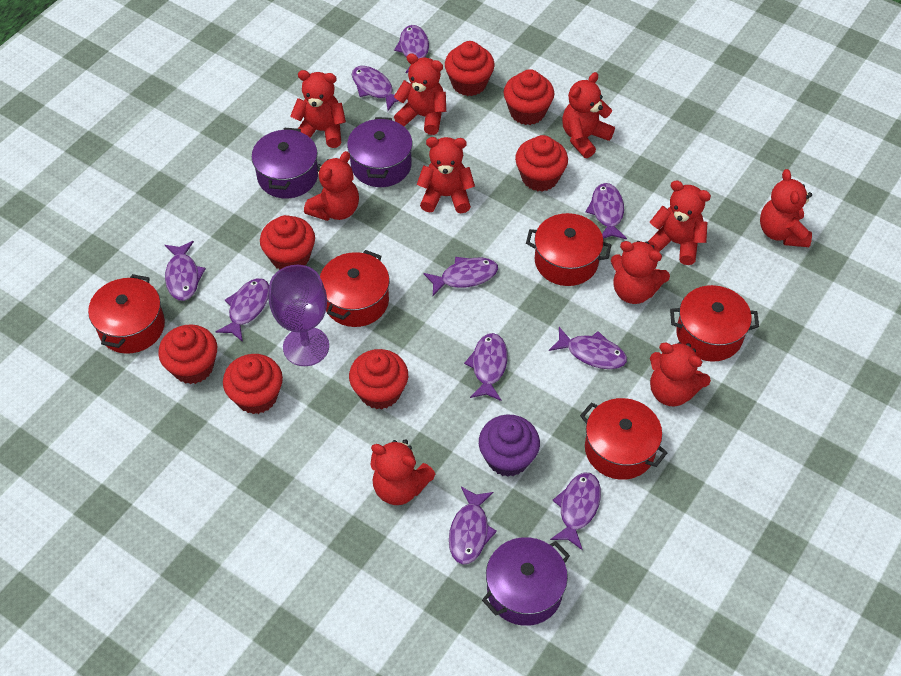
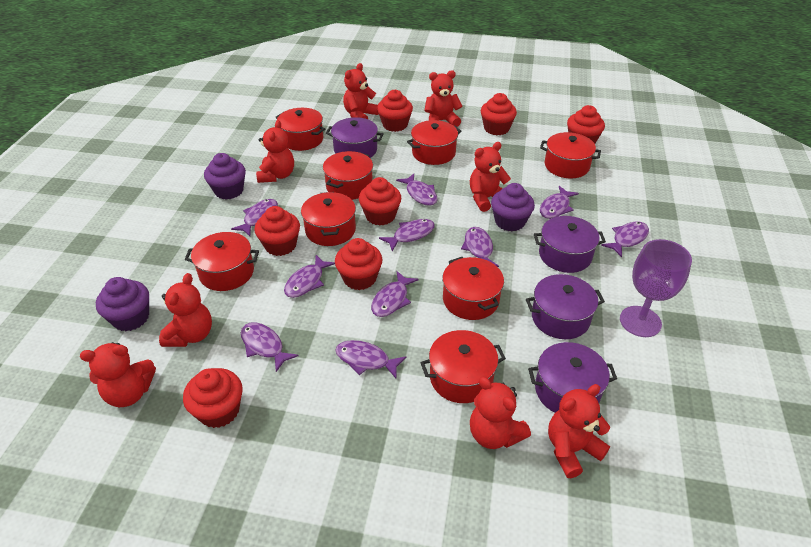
purple cupcake: 1 -> 3
purple pot: 3 -> 4
red pot: 5 -> 8
red teddy bear: 10 -> 8

